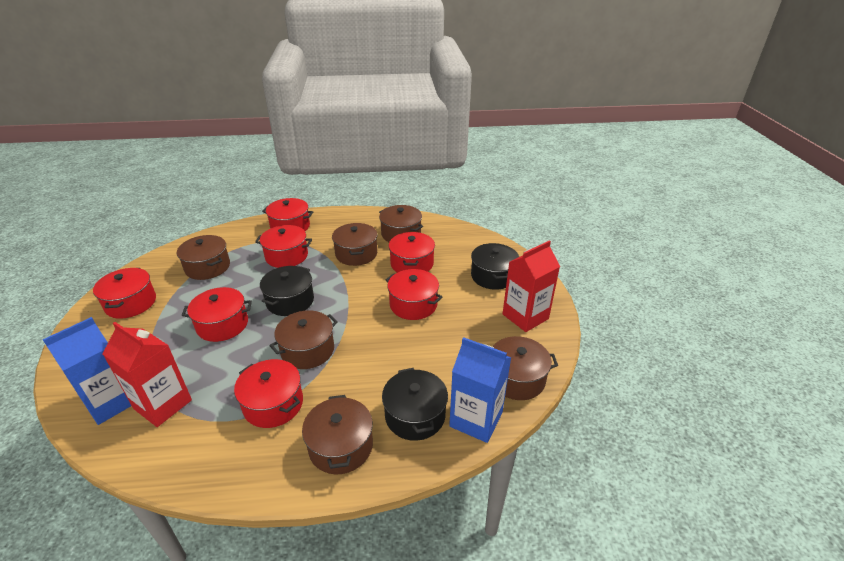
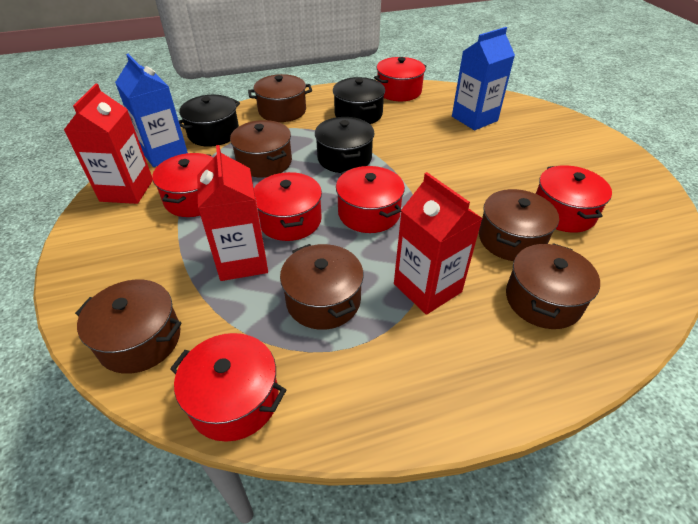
red carton: 2 -> 3
red pot: 7 -> 6

